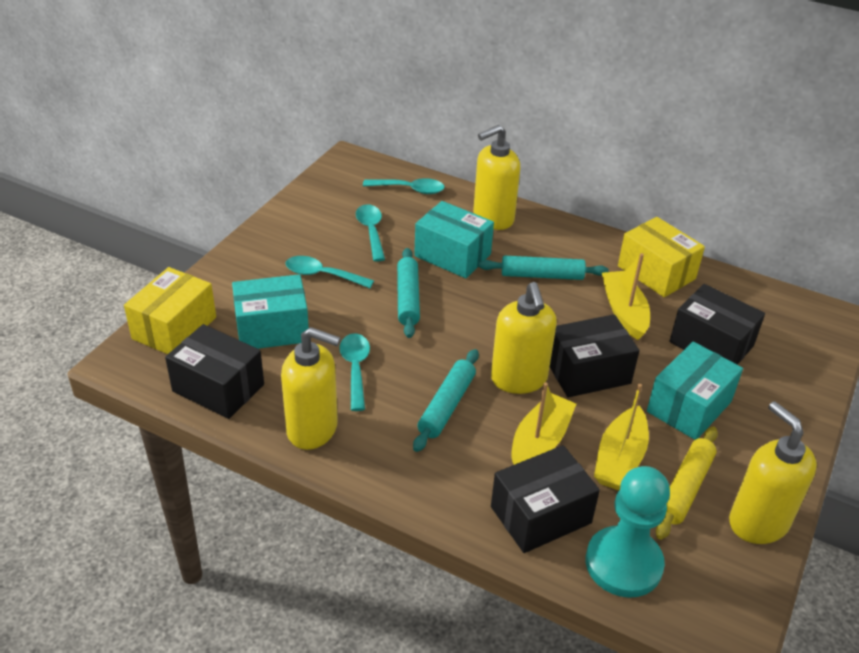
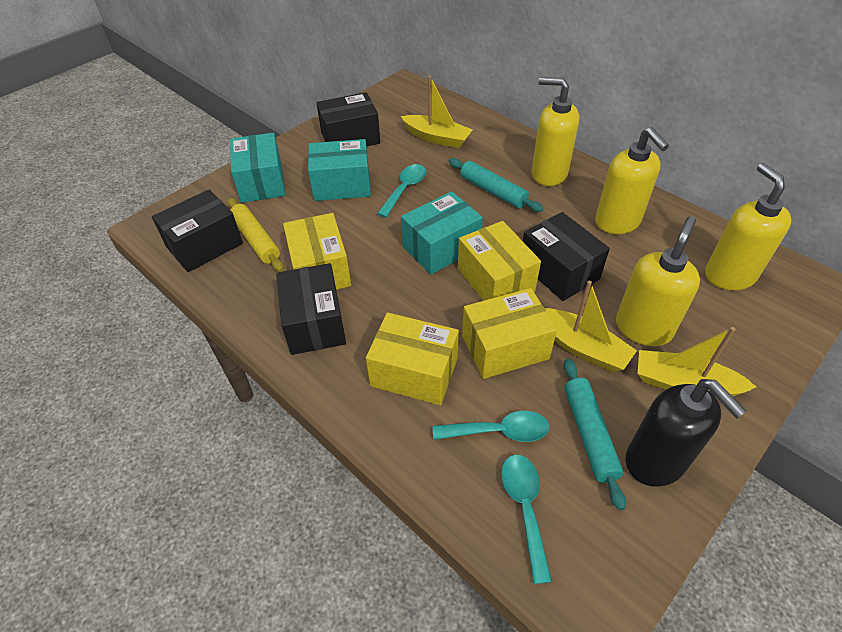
black soap dispenser: 0 -> 1
turquoise pawn: 1 -> 0
turquoise rolling pin: 3 -> 2
turquoise spoon: 4 -> 3
yellow box: 2 -> 4

